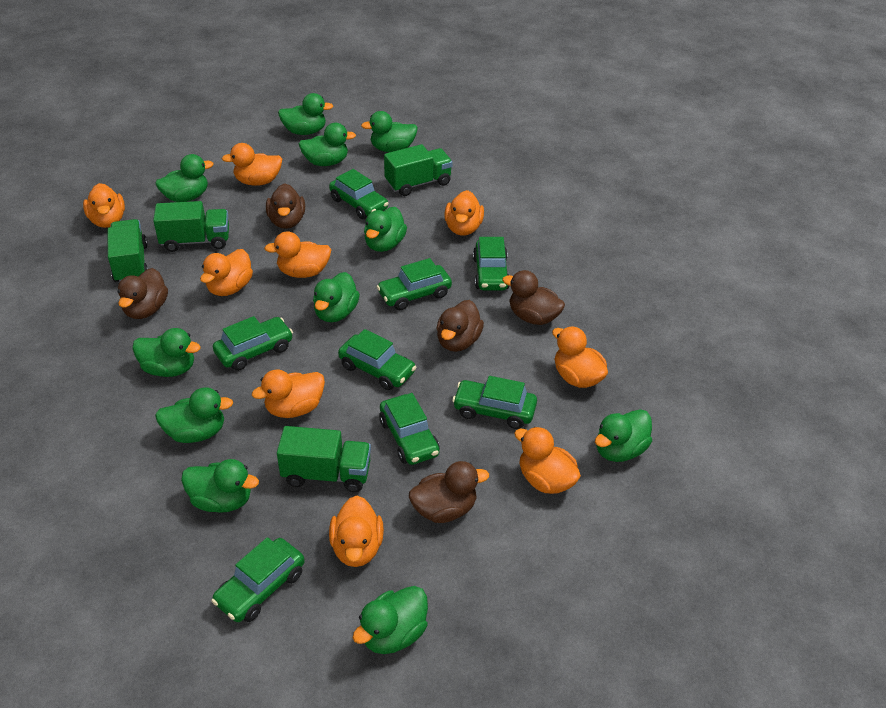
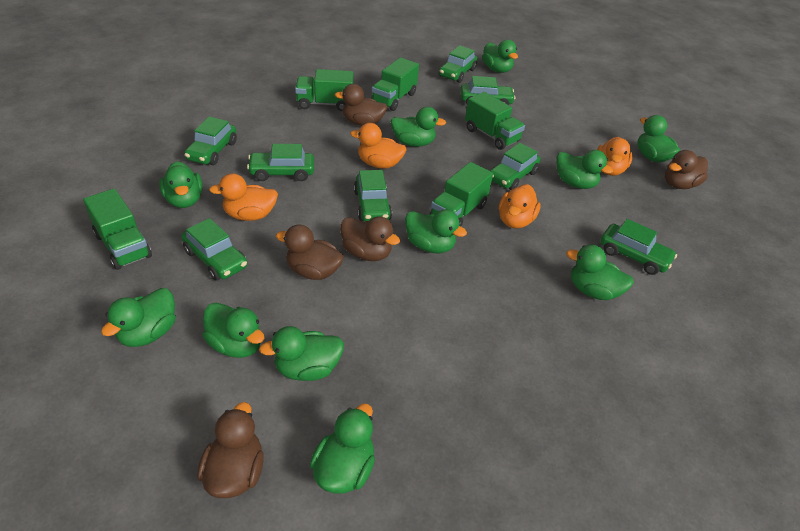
green truck: 4 -> 5
orange duck: 9 -> 4

